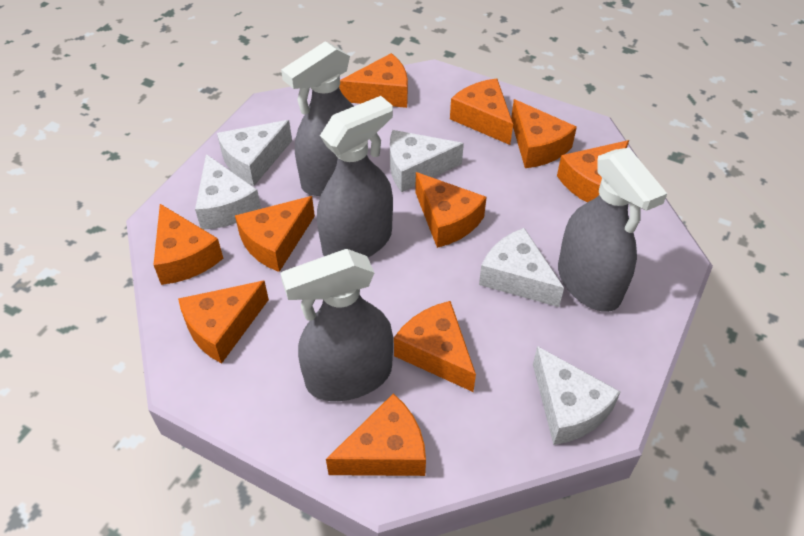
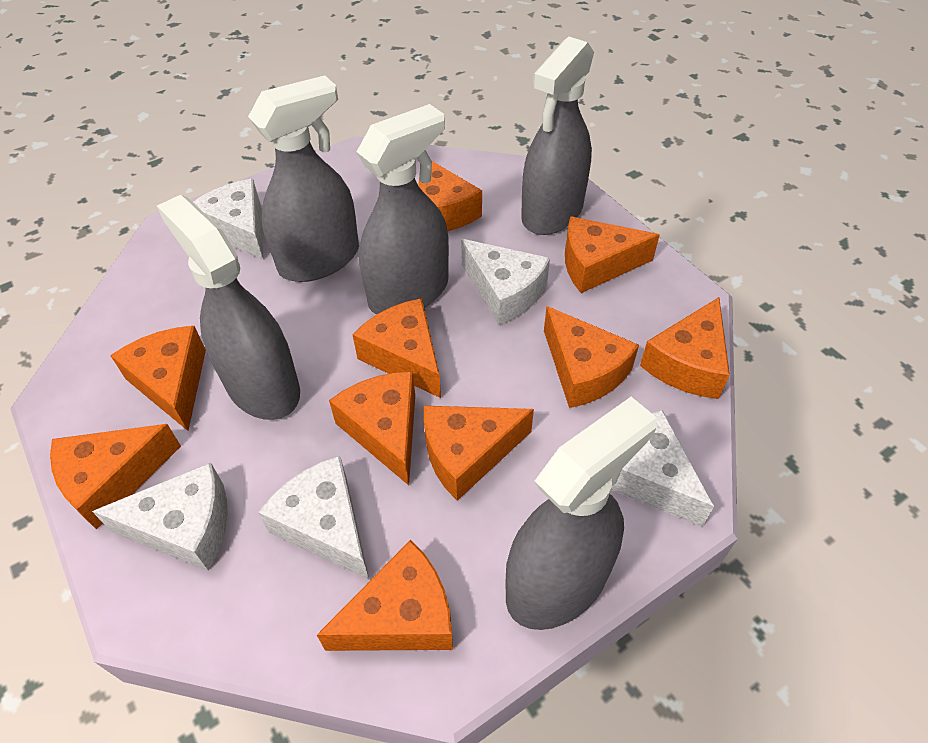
grey spray bottle: 4 -> 5

